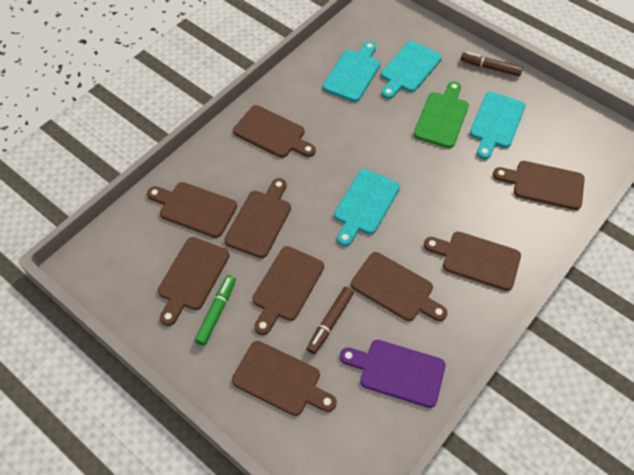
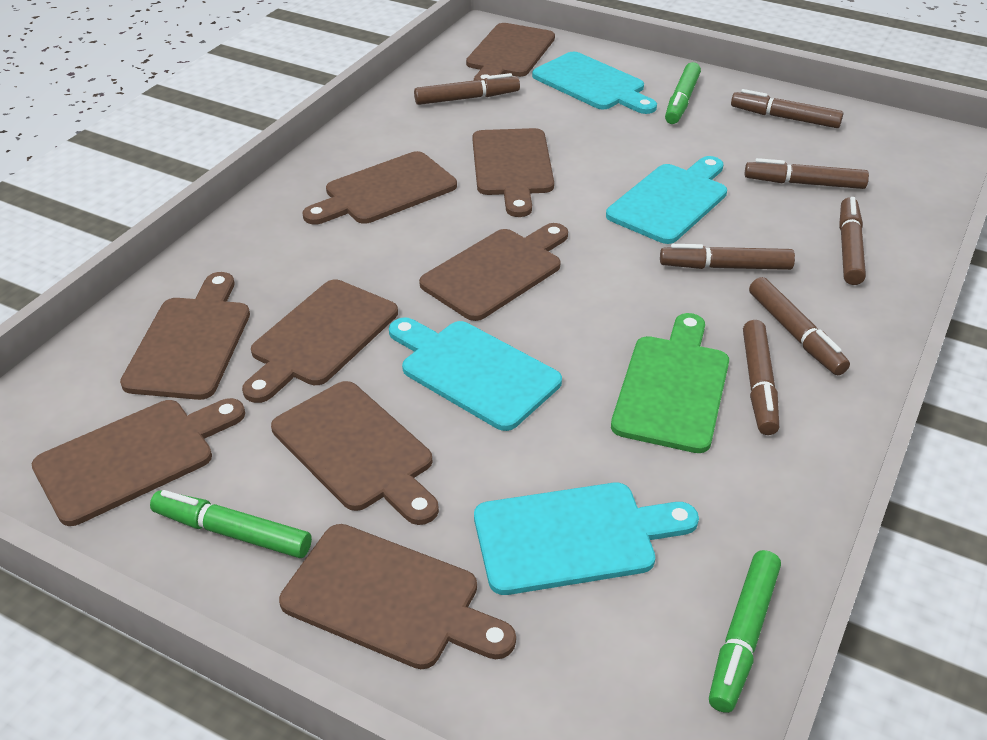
brown marker: 2 -> 7
green marker: 1 -> 3
purple cutting board: 1 -> 0

